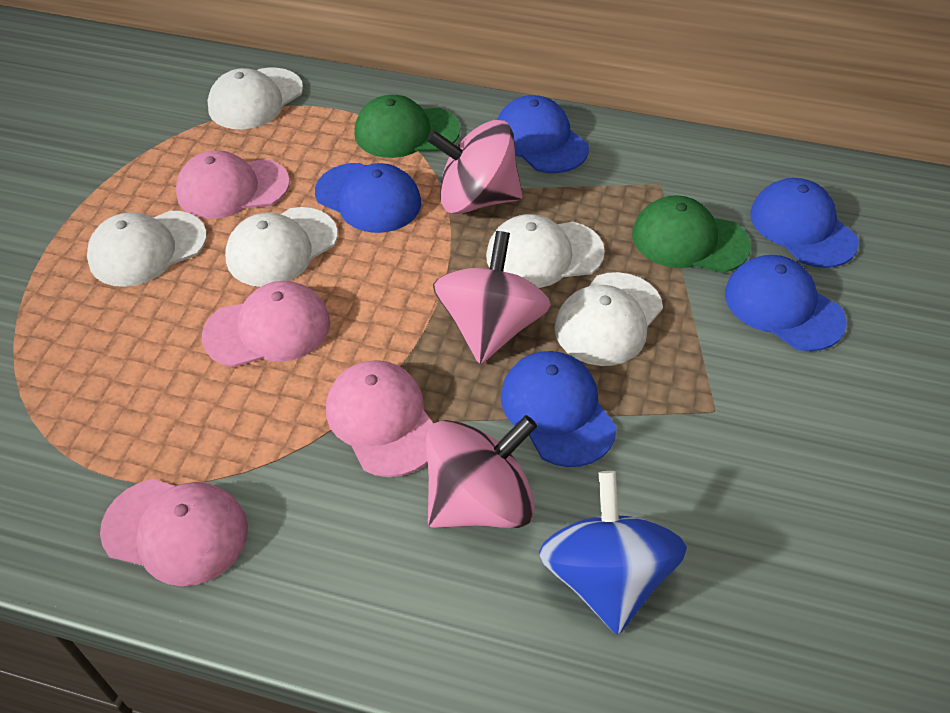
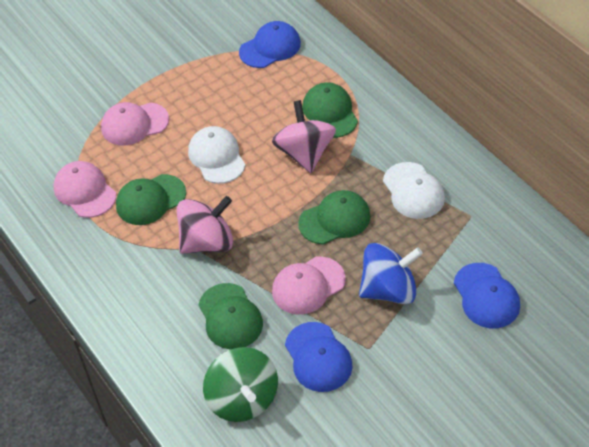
blue cap: 5 -> 3
green cap: 2 -> 4
green spinning top: 0 -> 1
pink cap: 4 -> 3
pink spinning top: 3 -> 2
white cap: 5 -> 2

